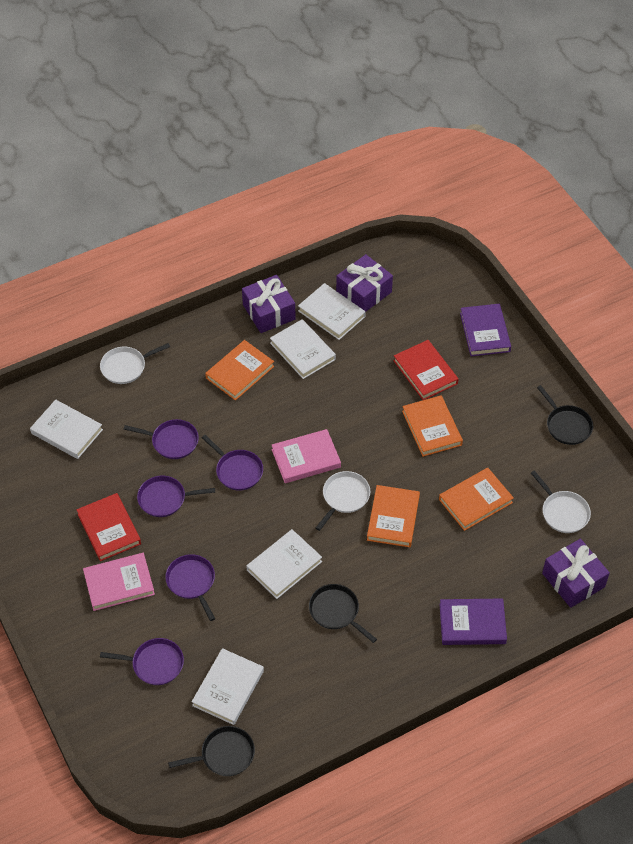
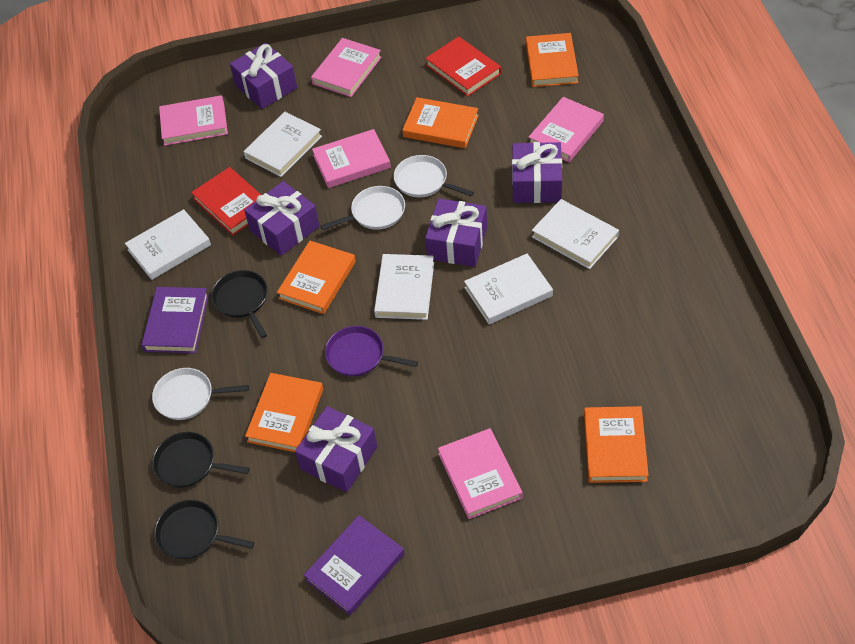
orange book: 4 -> 5
pink book: 2 -> 5
purple gift: 3 -> 5
purple pan: 5 -> 1

